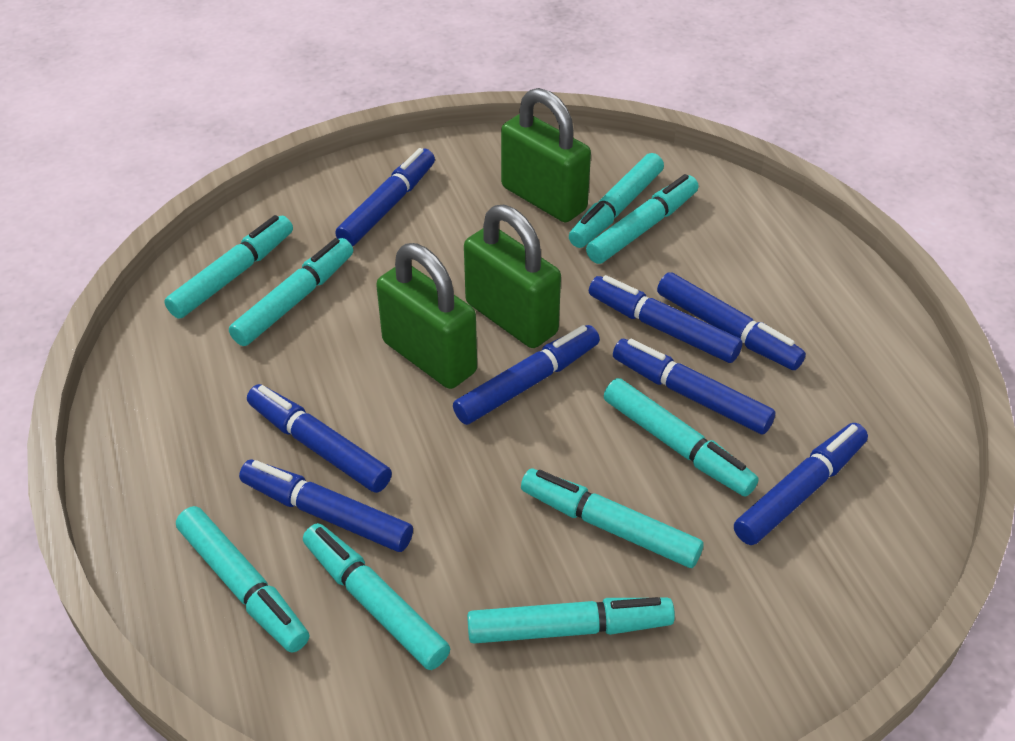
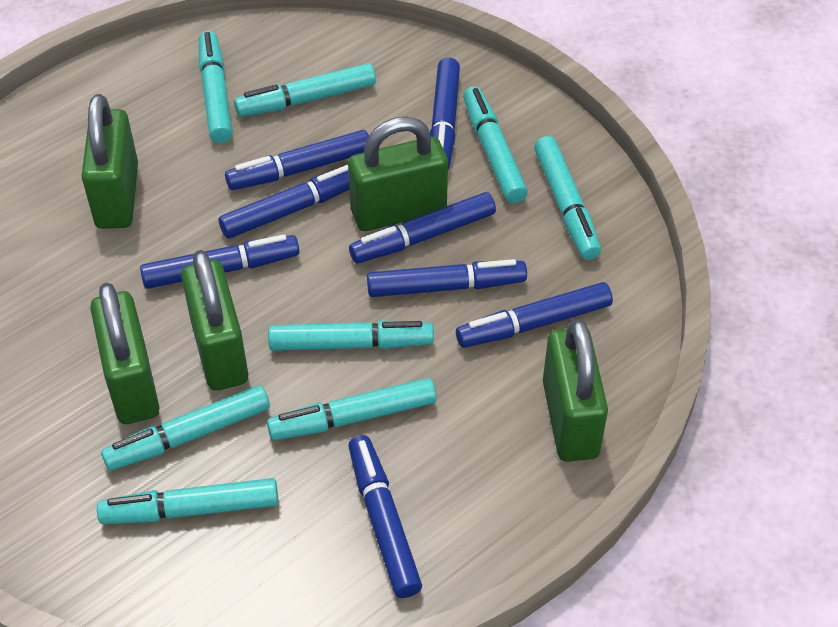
green padlock: 3 -> 5
turquoise marker: 9 -> 8

